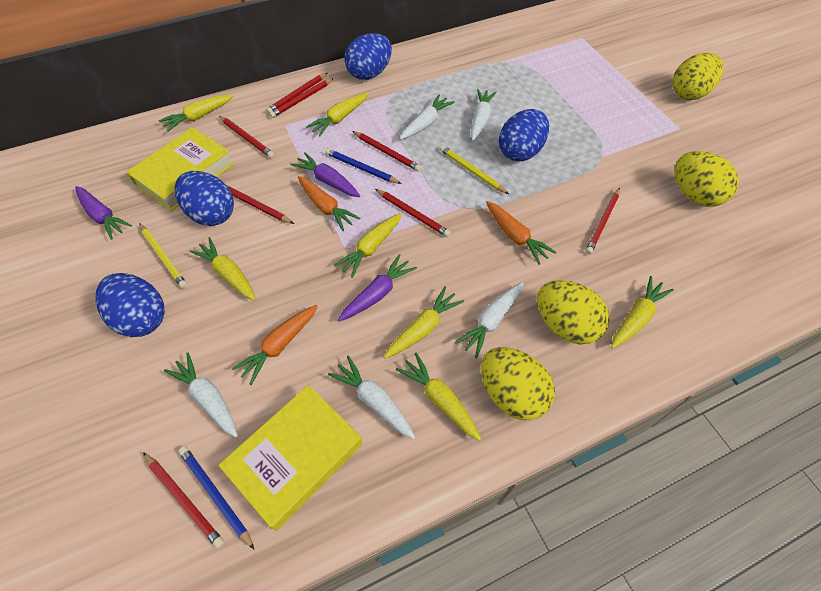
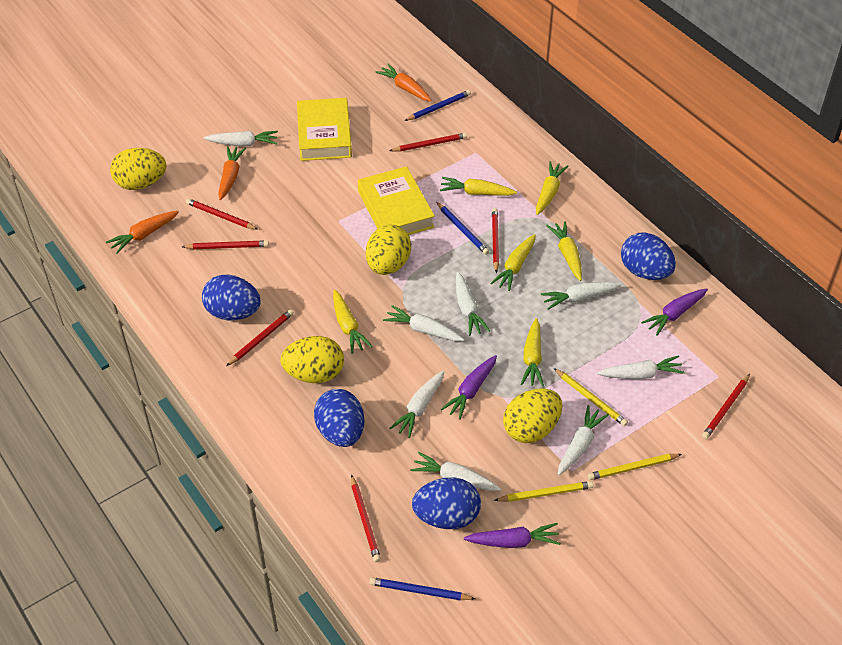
blue pencil: 2 -> 3
red pencil: 8 -> 7
white carrot: 5 -> 8
yellow carrot: 7 -> 6
yellow pencil: 2 -> 3

